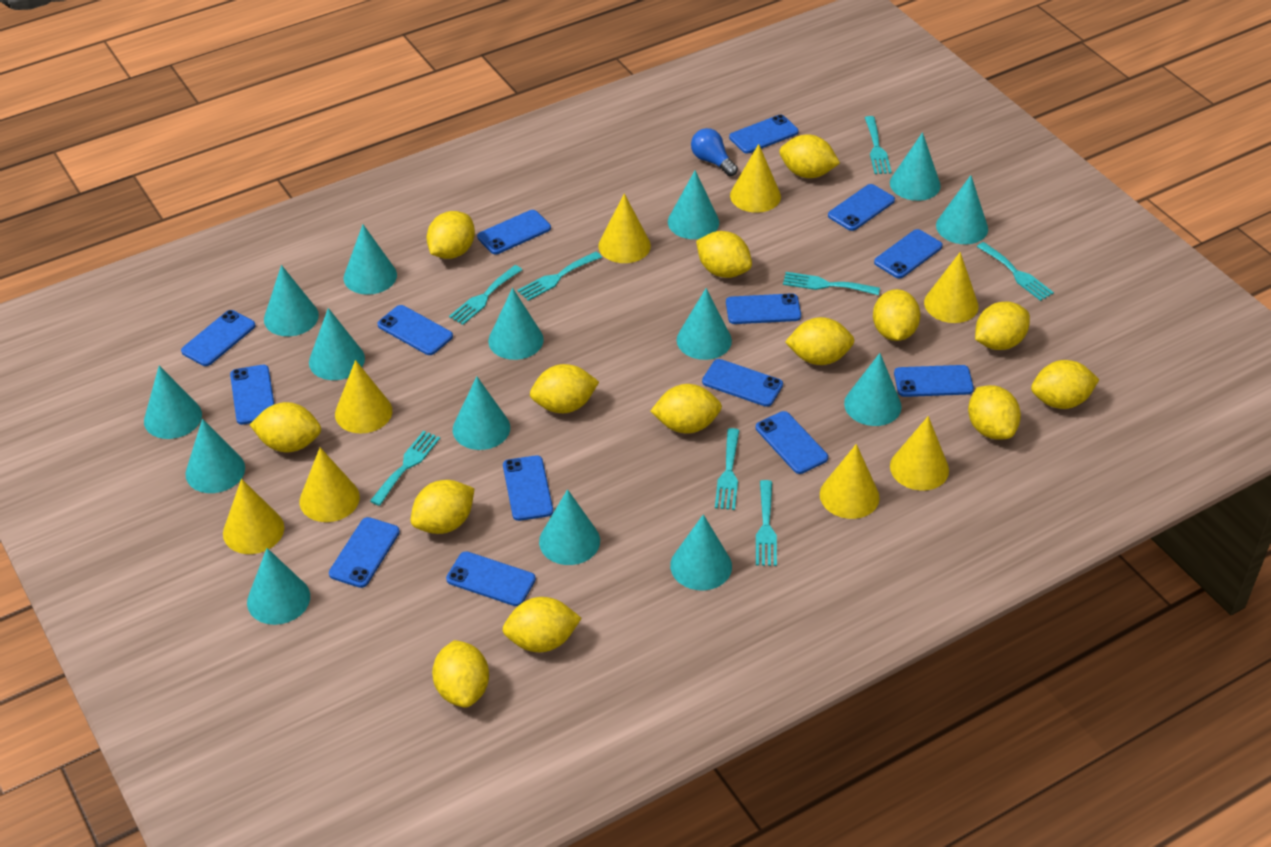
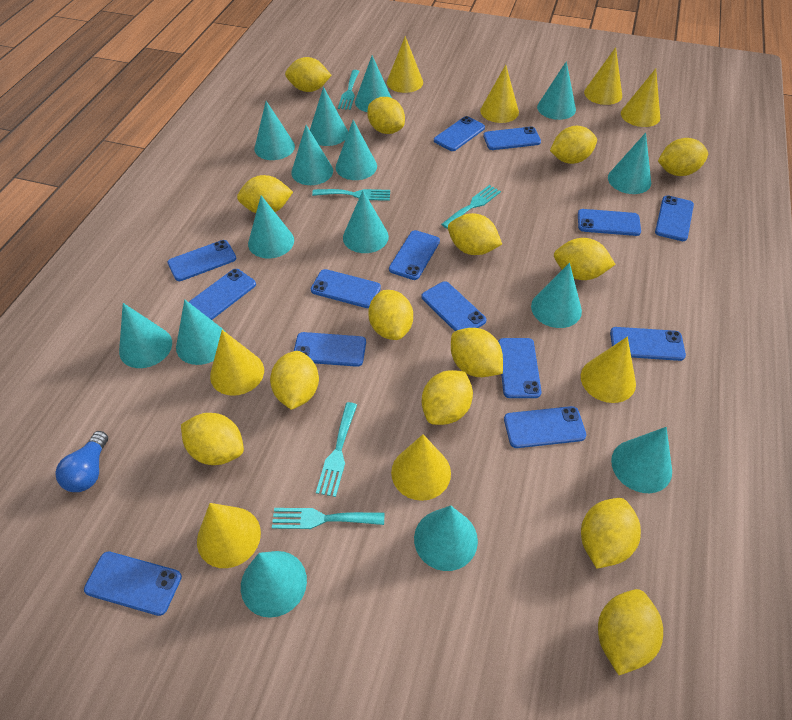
turquoise fork: 8 -> 5

